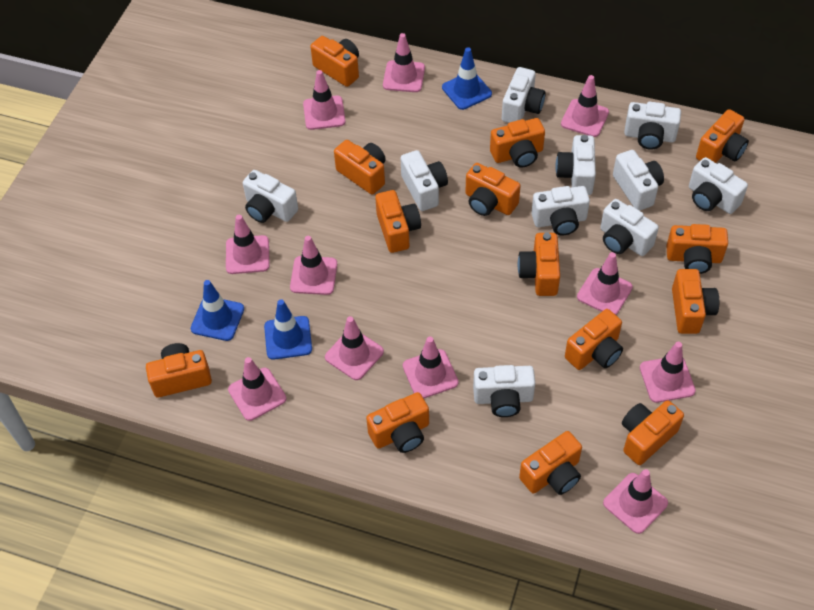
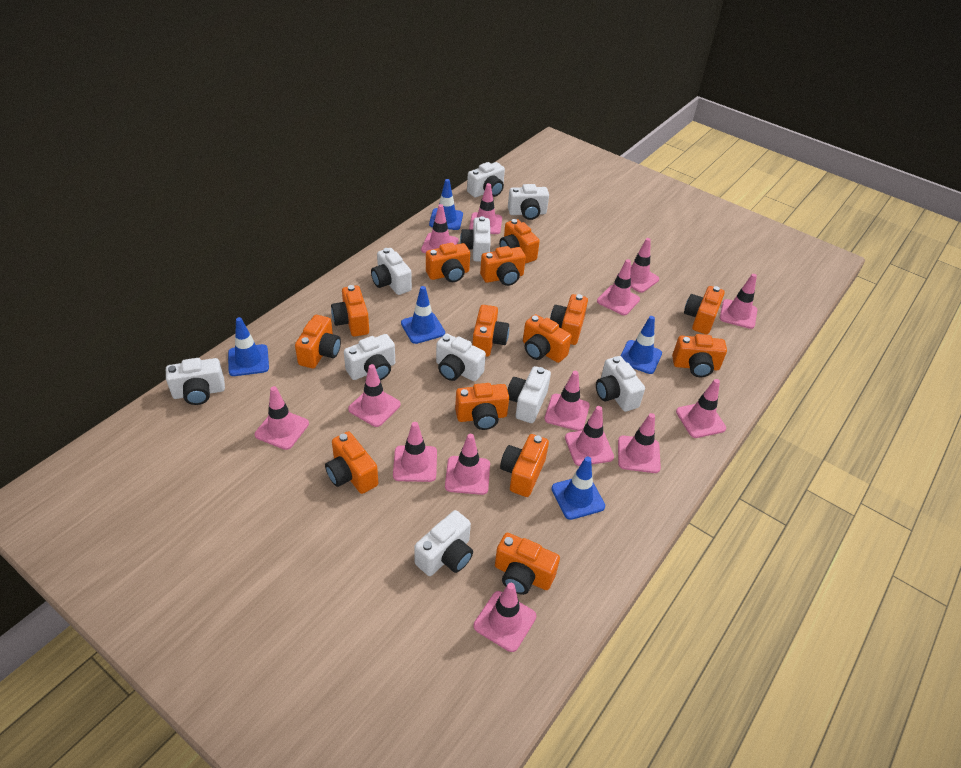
blue traffic cone: 3 -> 5
pink traffic cone: 11 -> 14

